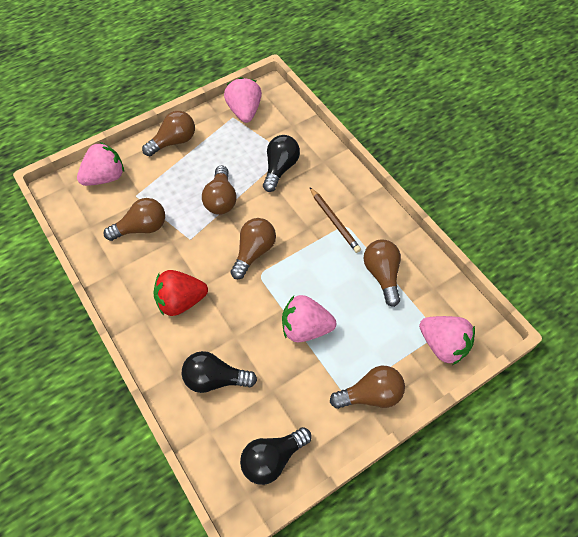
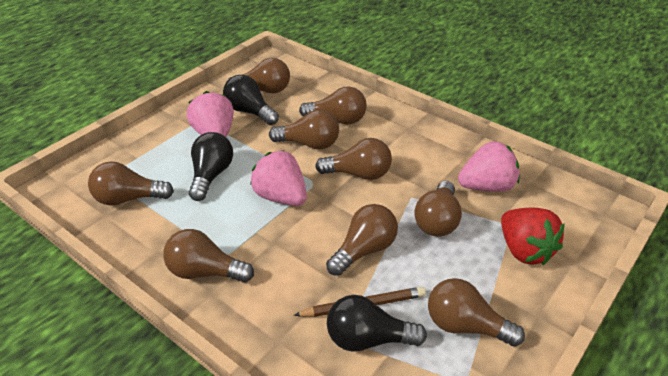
brown light bulb: 6 -> 9
pink strawberry: 4 -> 3

